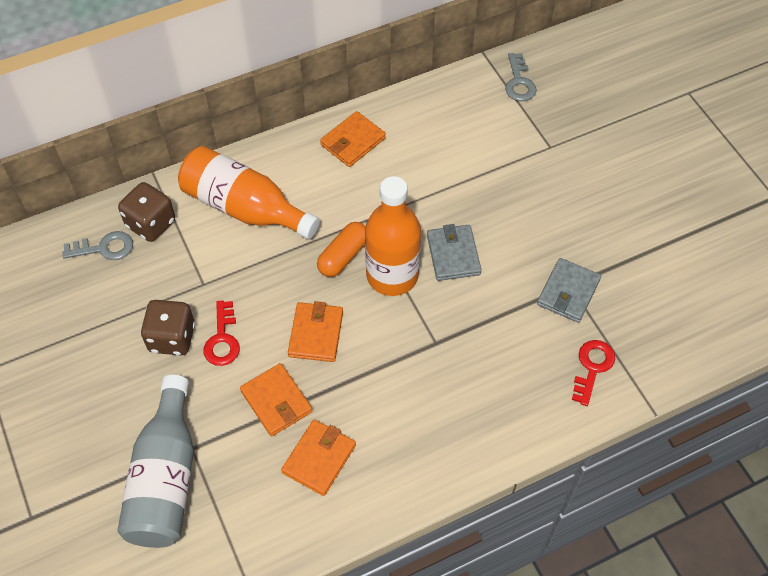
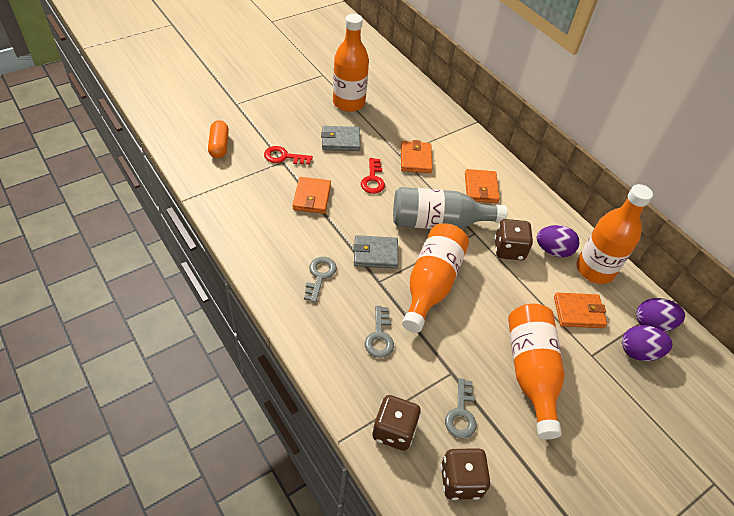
brown dice: 2 -> 3
grey key: 2 -> 3
orange bottle: 2 -> 4
purple egg: 0 -> 3

